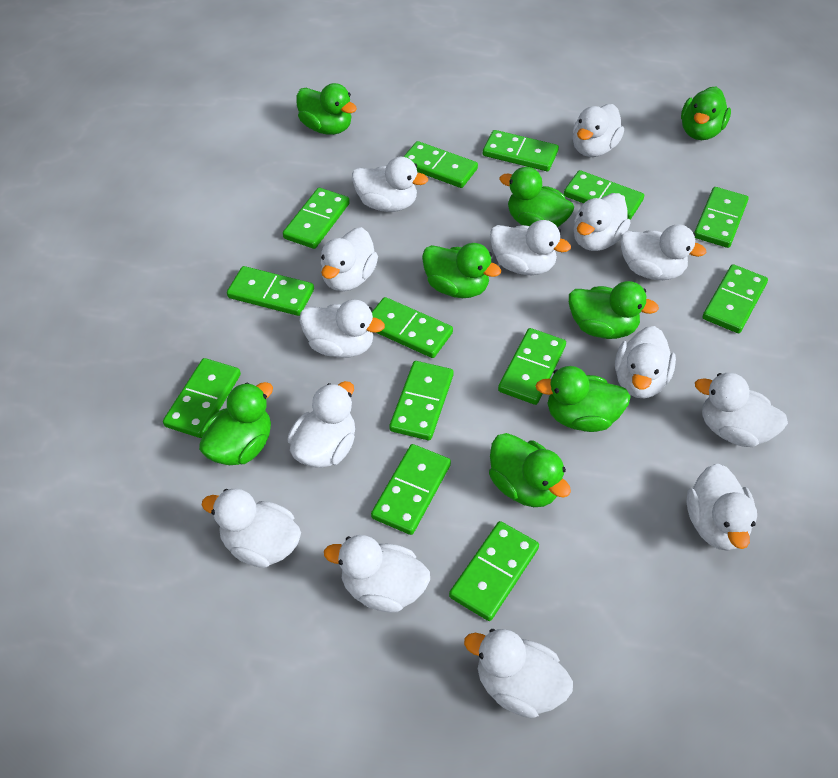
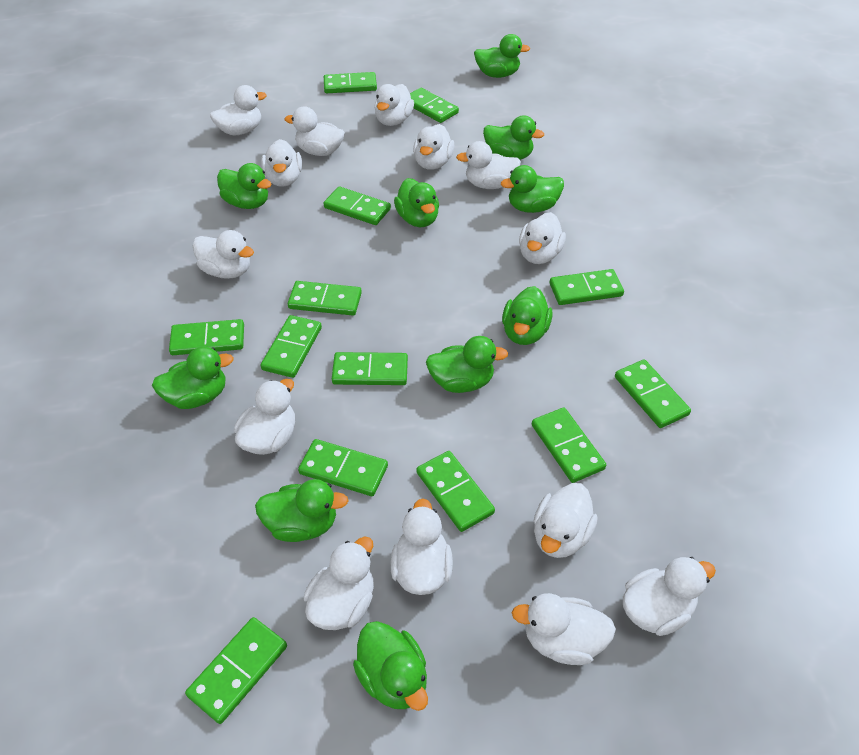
green duck: 8 -> 10

